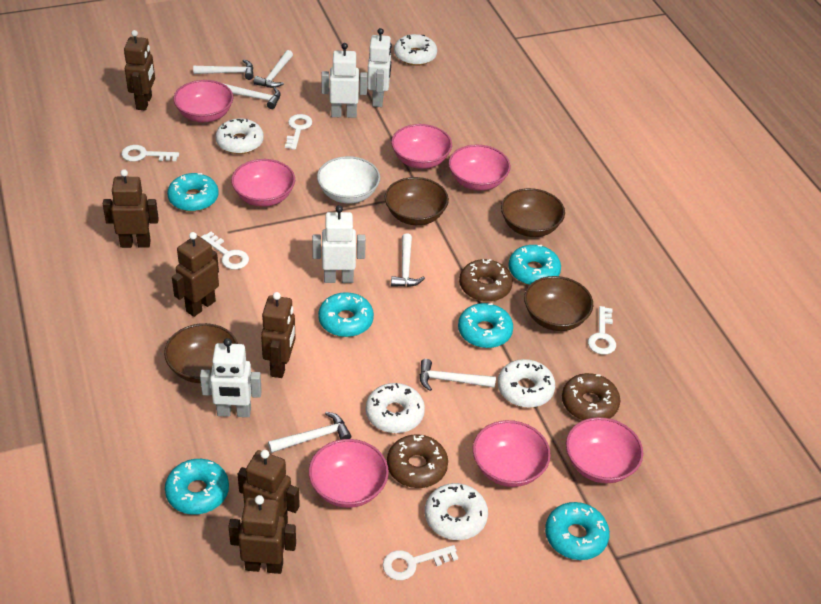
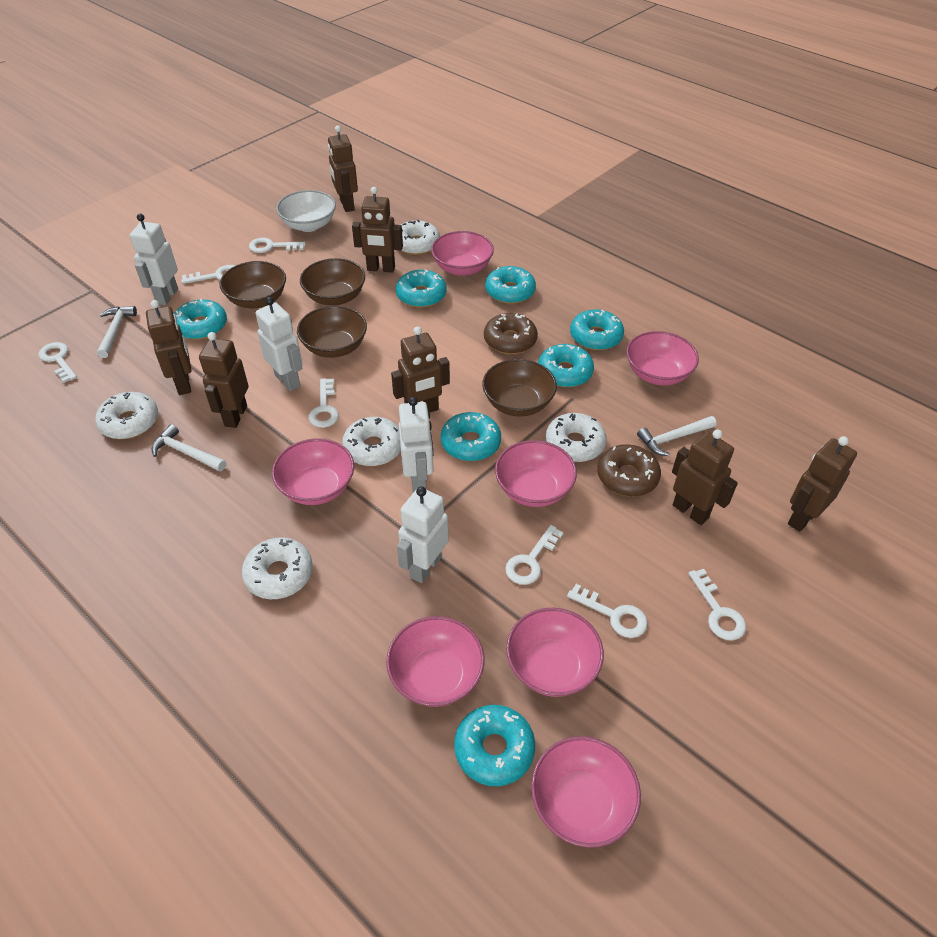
brown donut: 3 -> 2
brown robot: 6 -> 7
turquoise donut: 6 -> 7
white hammer: 6 -> 3
white key: 5 -> 7

